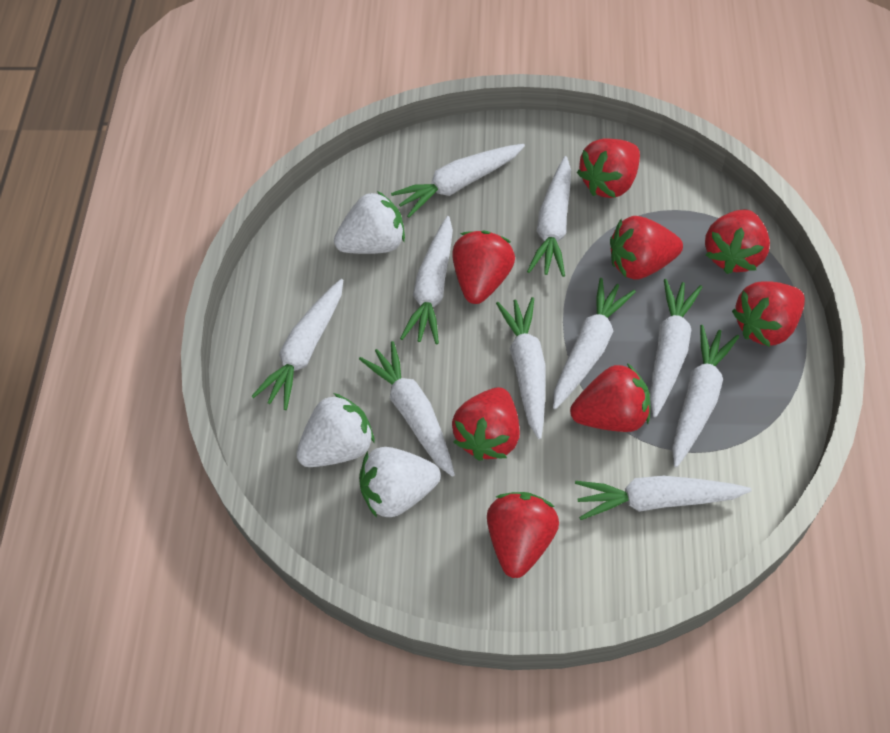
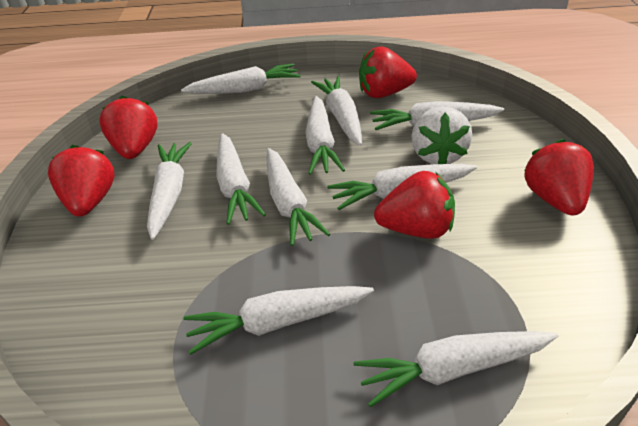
red strawberry: 8 -> 5
white strawberry: 3 -> 1

